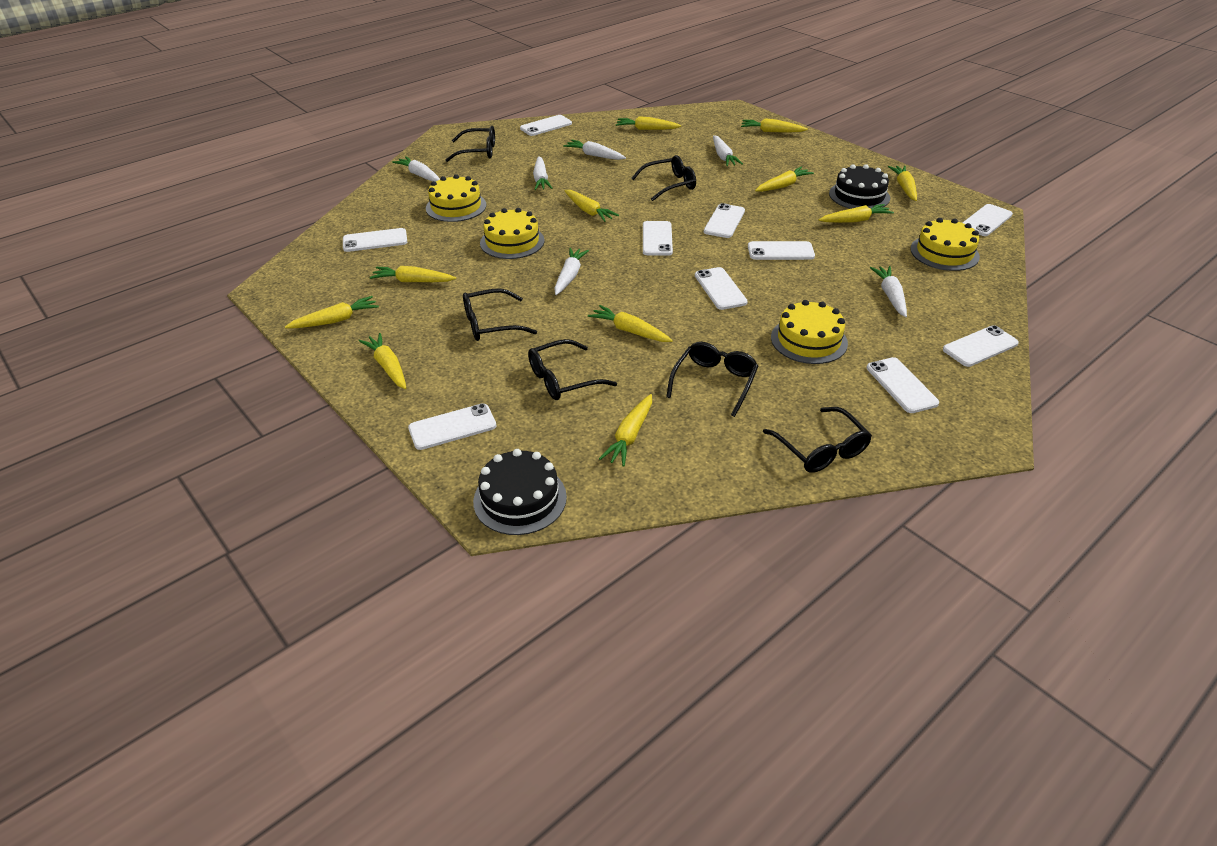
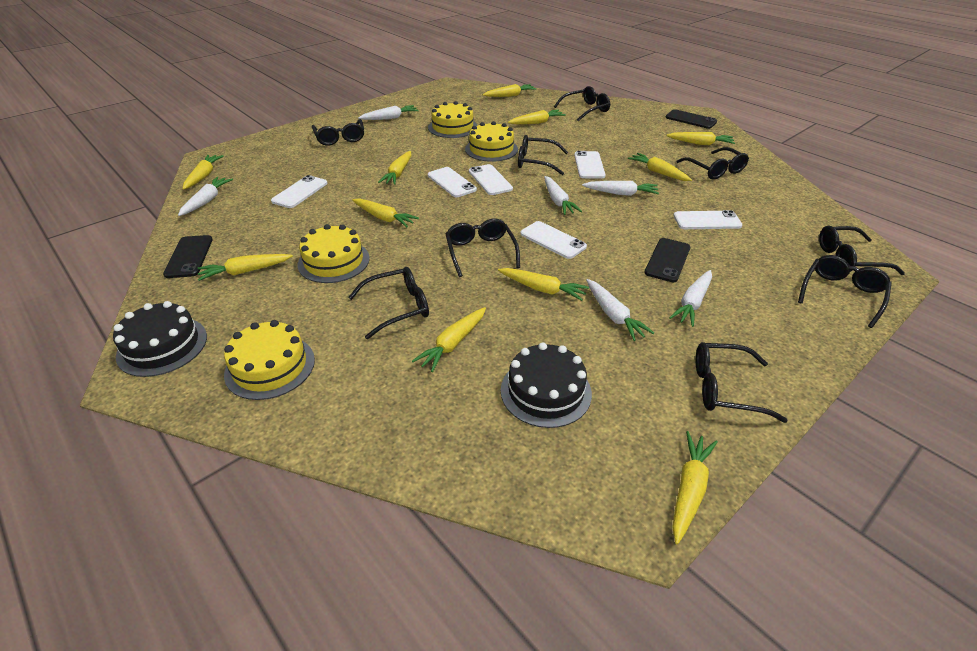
black glasses: 6 -> 9
black phone: 0 -> 3
white phone: 10 -> 6

